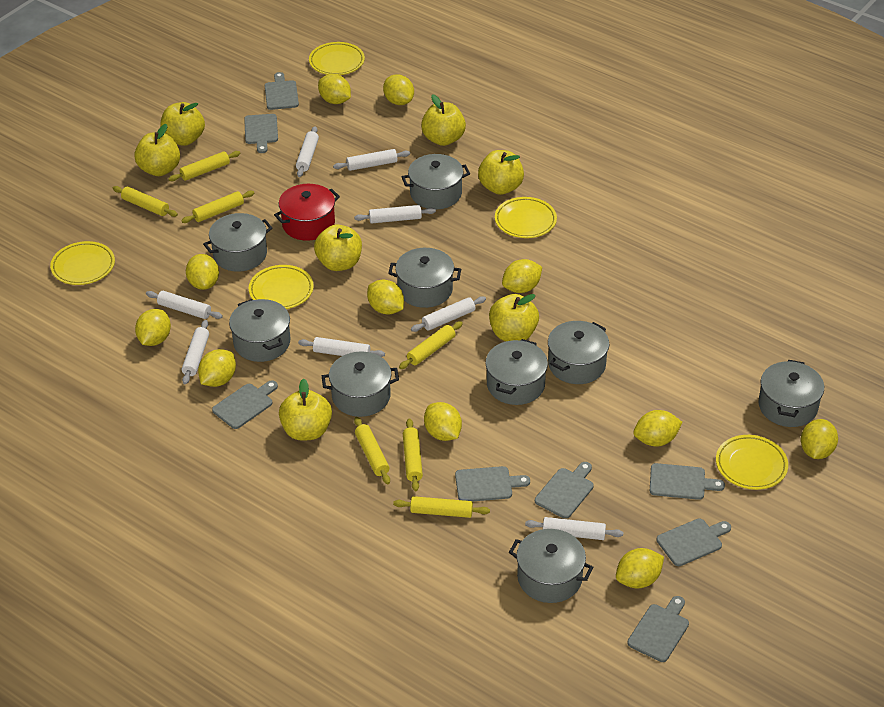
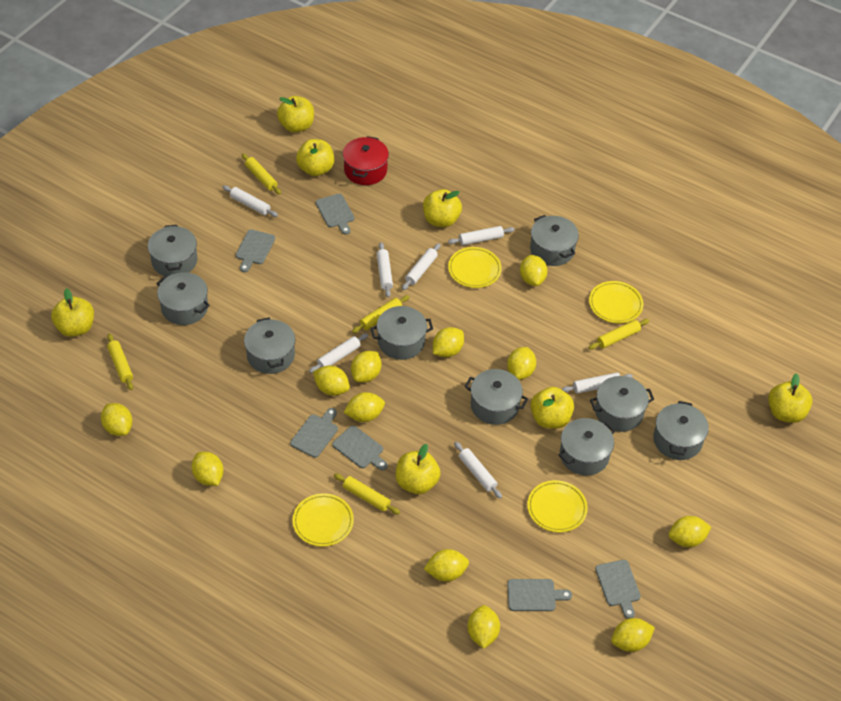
grey cutting board: 8 -> 6
white rolling pin: 8 -> 7
yellow lemon: 11 -> 12
yellow plate: 5 -> 4
yellow rolling pin: 7 -> 5

